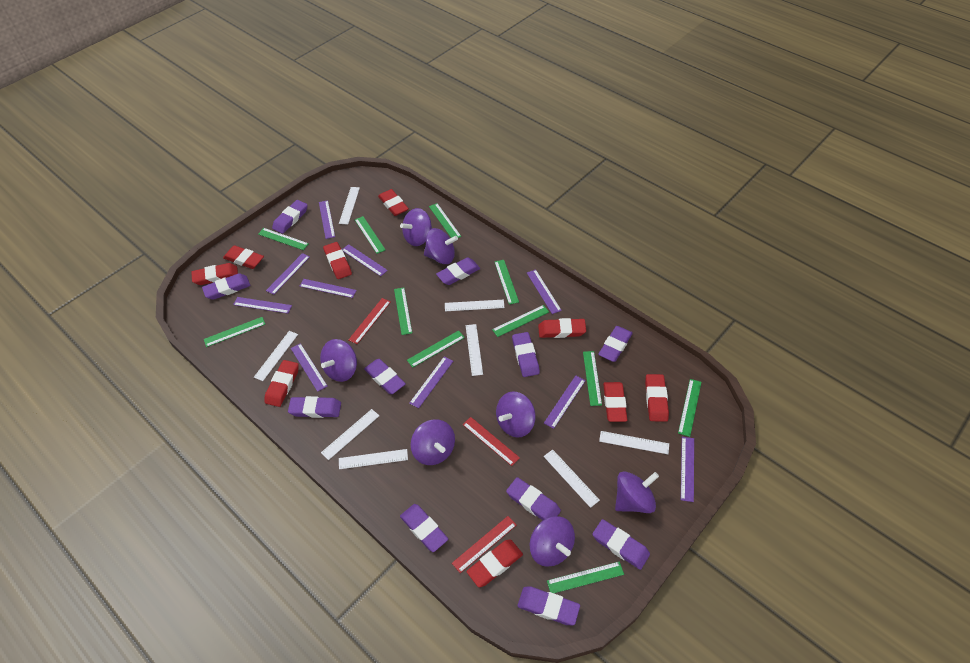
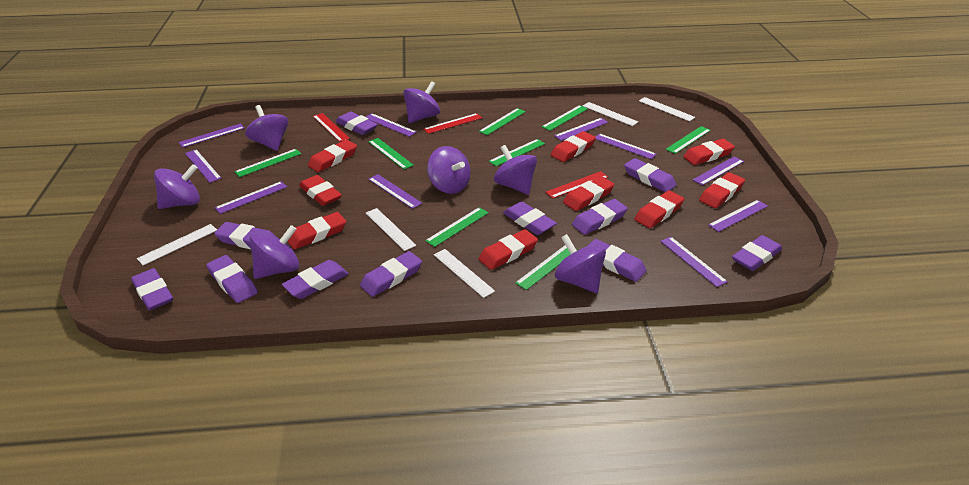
green ruler: 11 -> 8
white ruler: 8 -> 5

